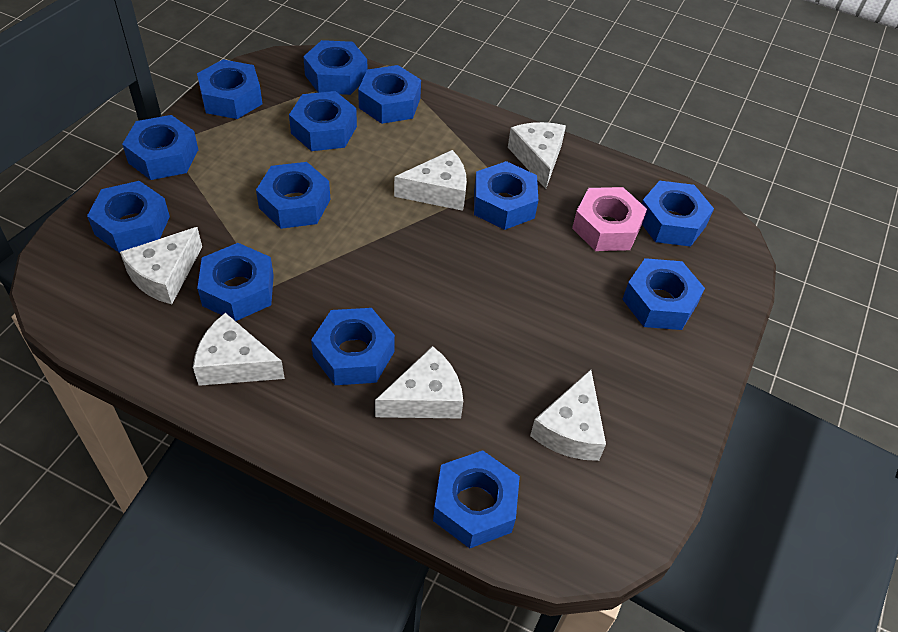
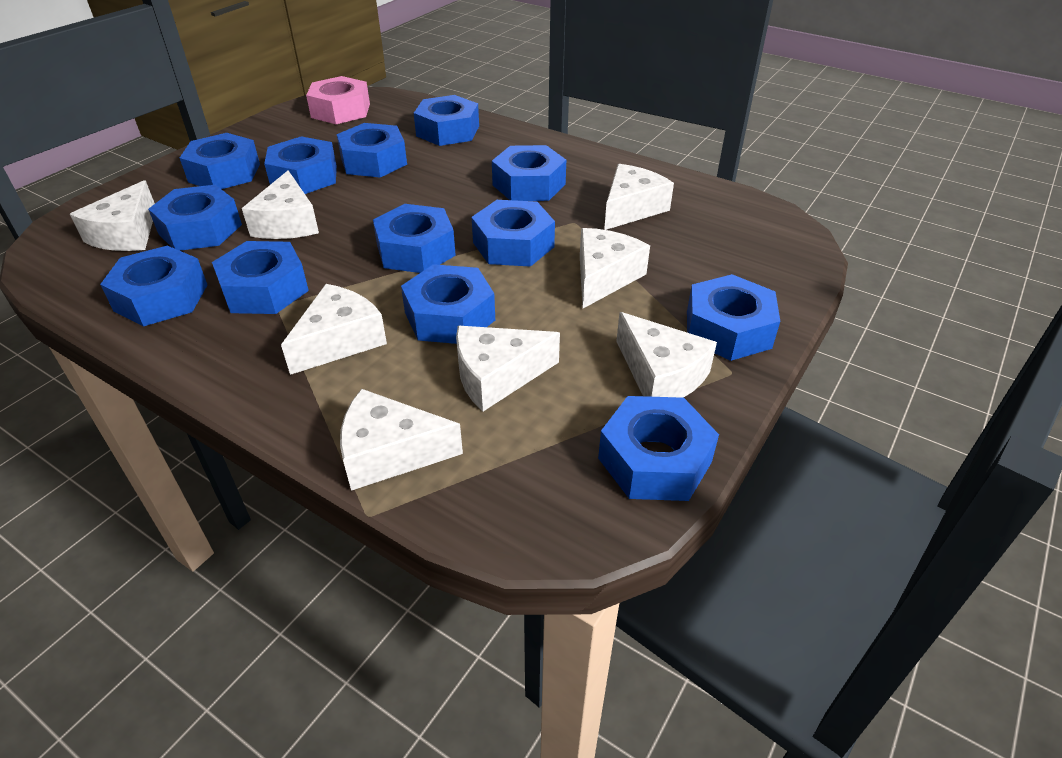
white cheese: 6 -> 8

